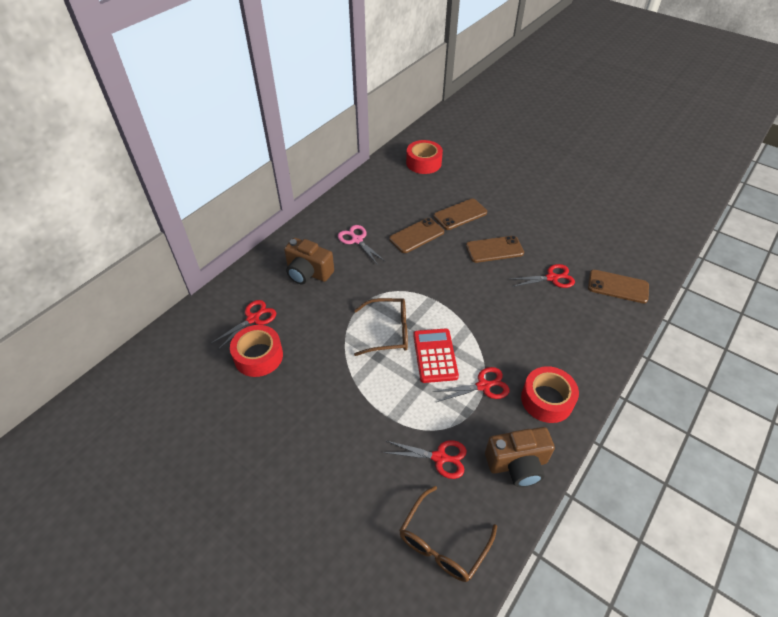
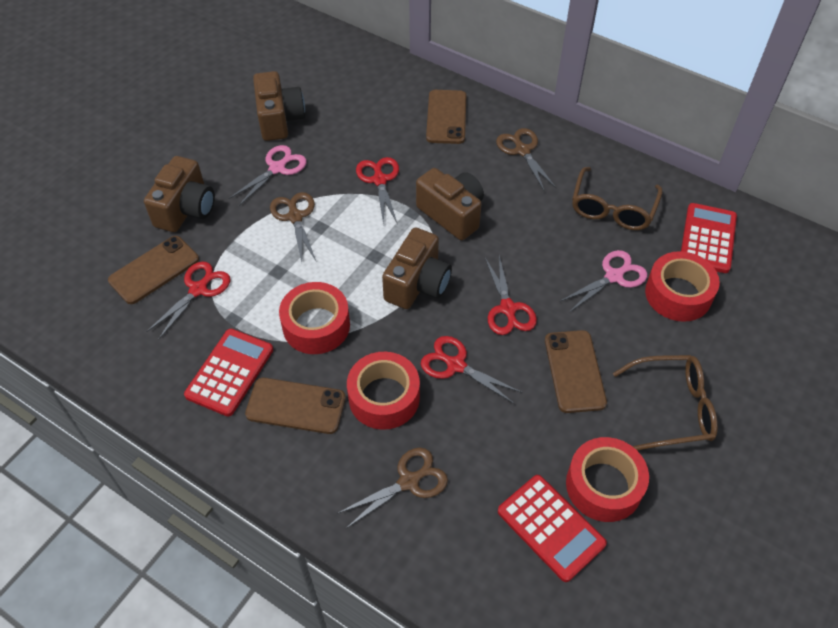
brown camera: 2 -> 4
brown scissors: 0 -> 3
pink scissors: 1 -> 2
red calculator: 1 -> 3
red tape: 3 -> 4

